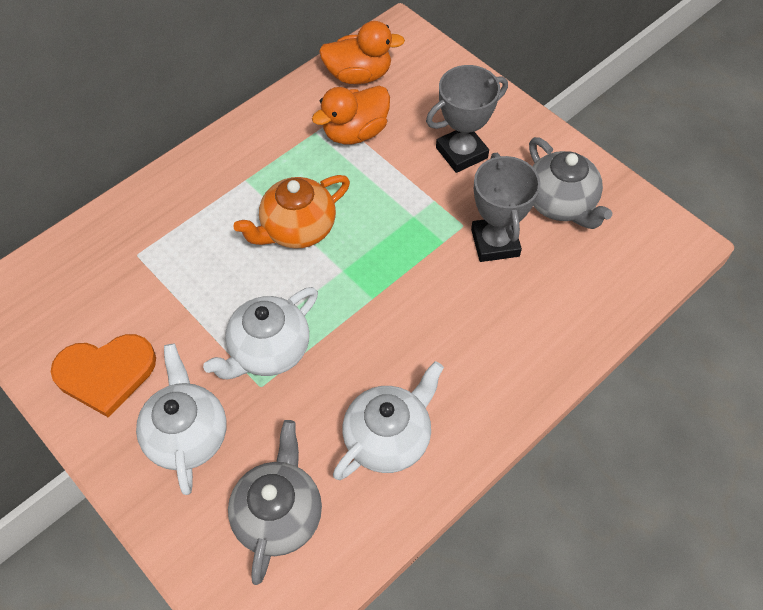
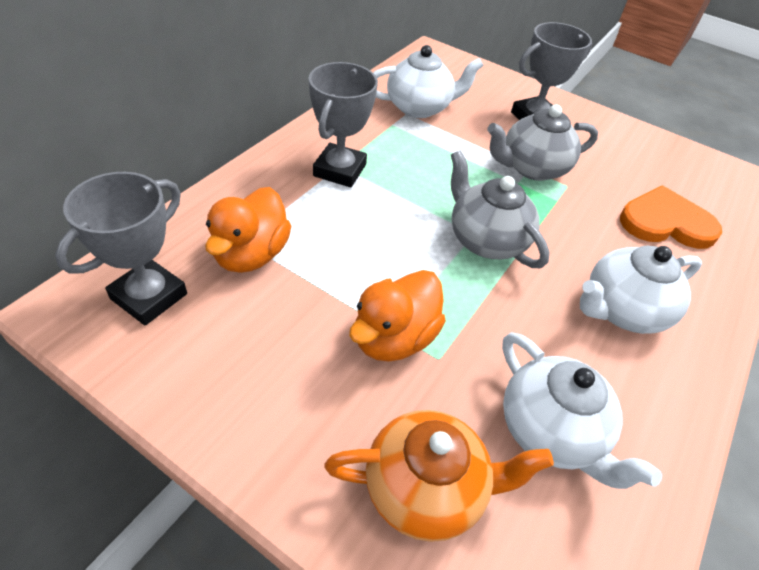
grey trophy: 2 -> 3

